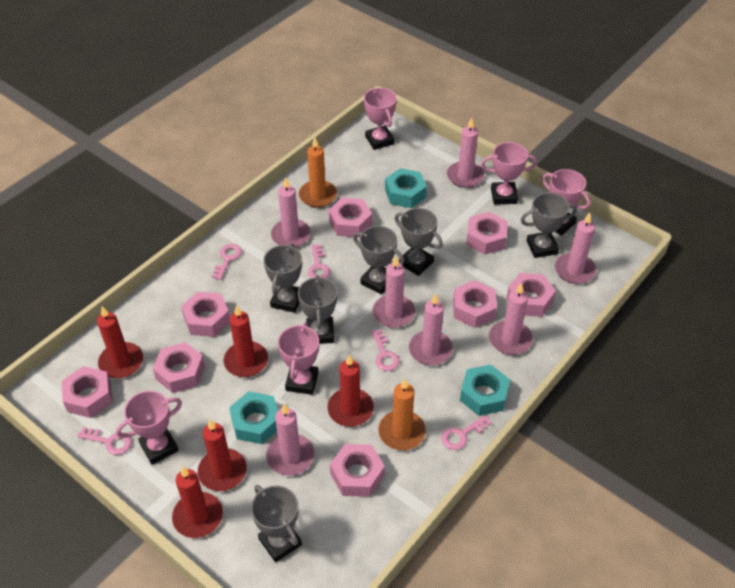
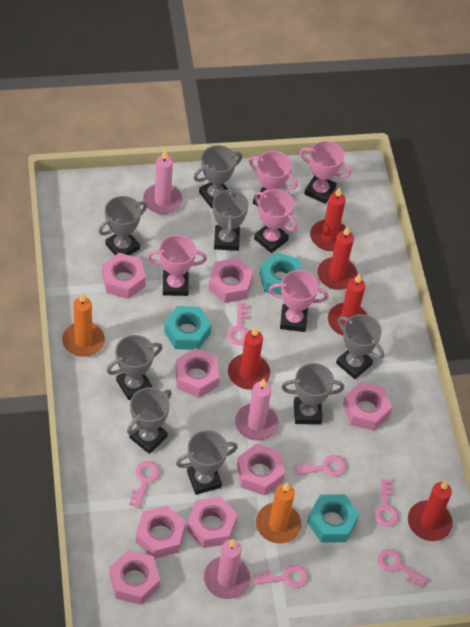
grey trophy: 6 -> 8
pink candle: 7 -> 3
pink key: 5 -> 6

